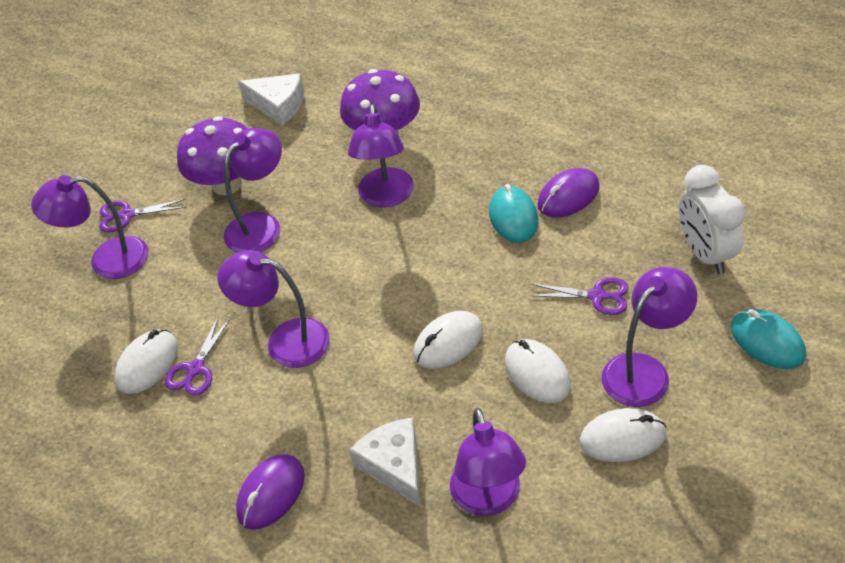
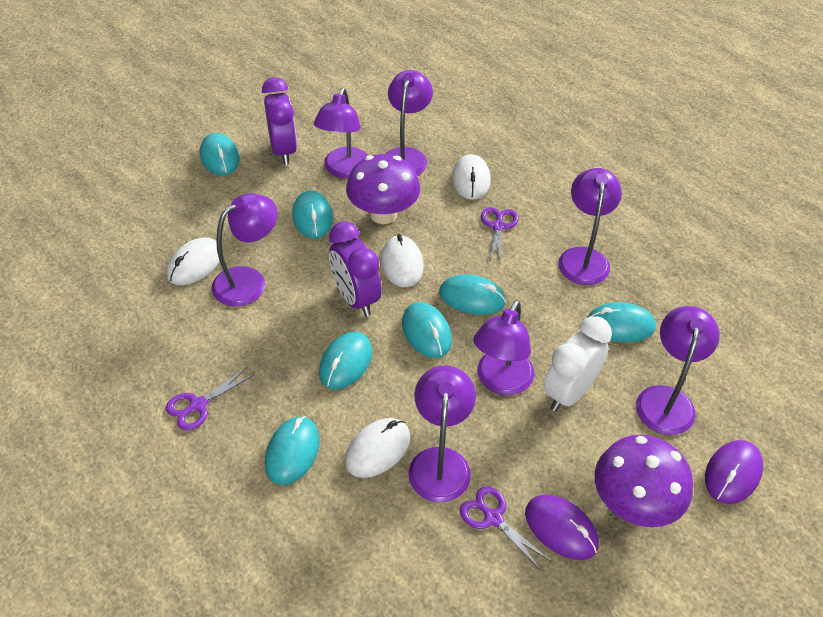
purple clock: 0 -> 2
purple lamp: 6 -> 7
turquoise mouse: 2 -> 7
white cheese: 2 -> 0

